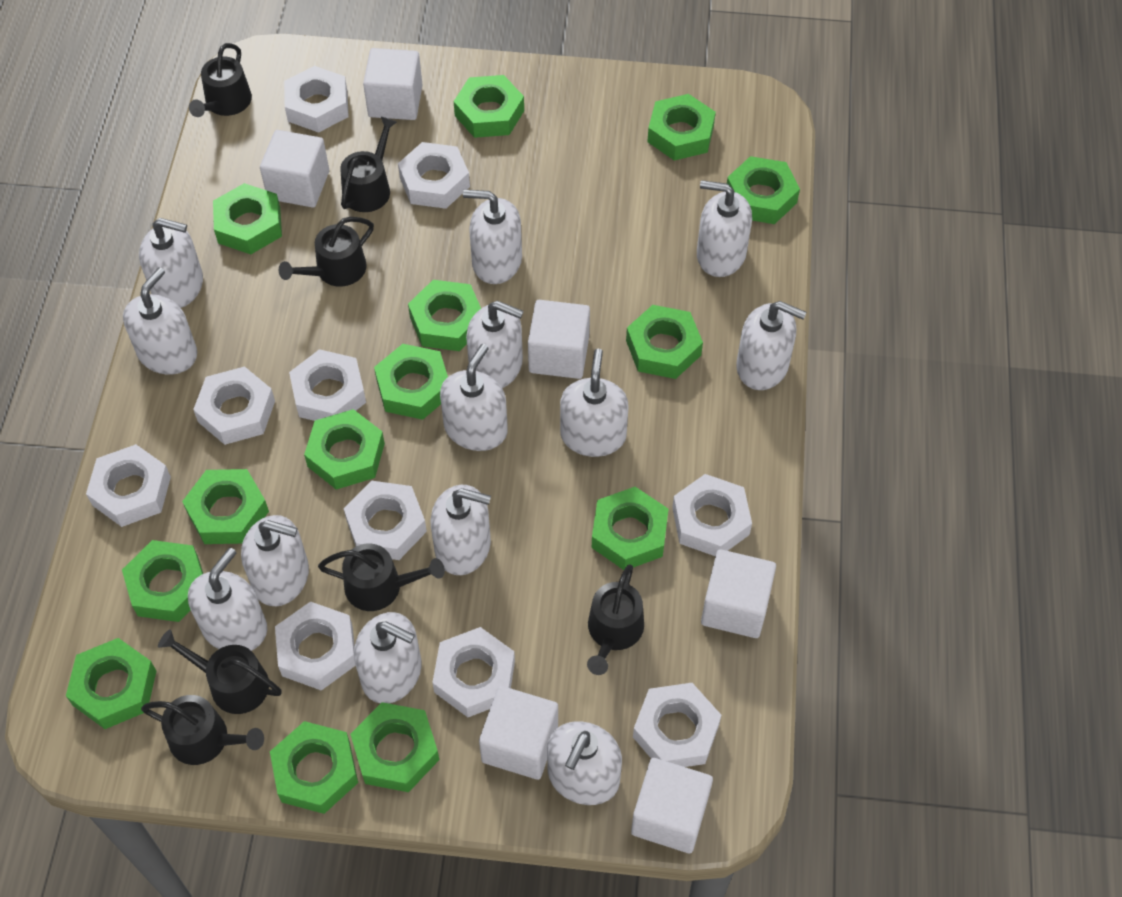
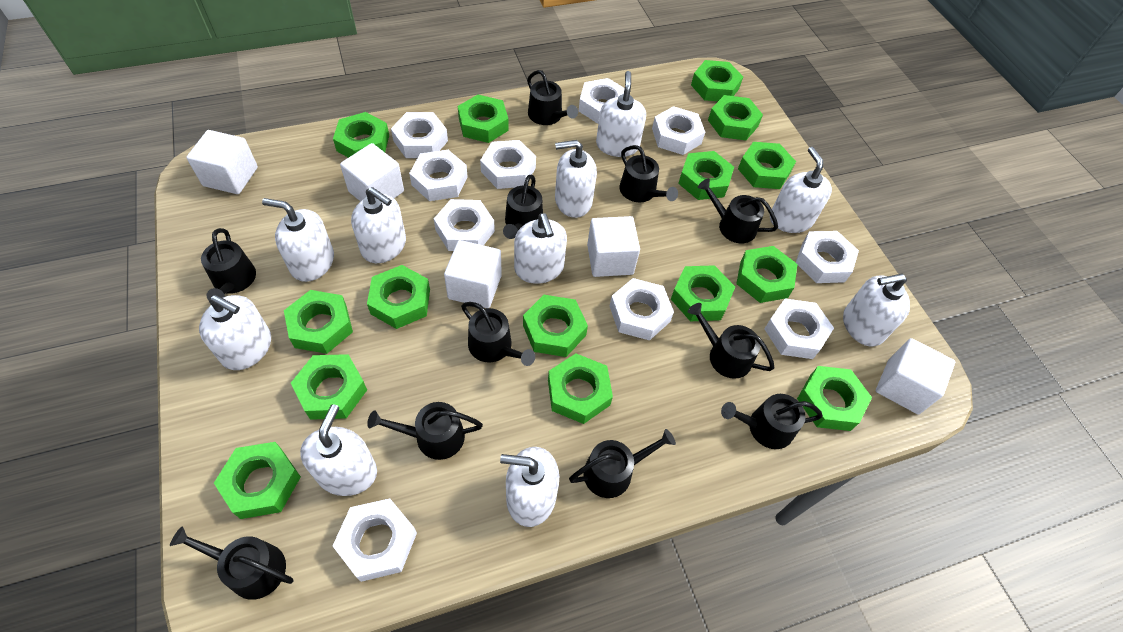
black watering can: 7 -> 11
green nut: 14 -> 15
white cube: 6 -> 5
white soap dispenser: 13 -> 10

